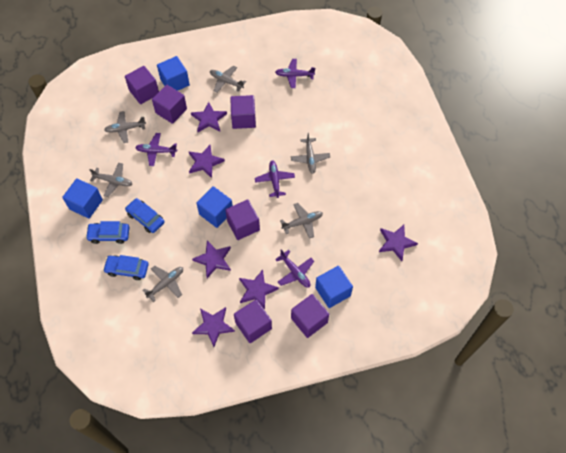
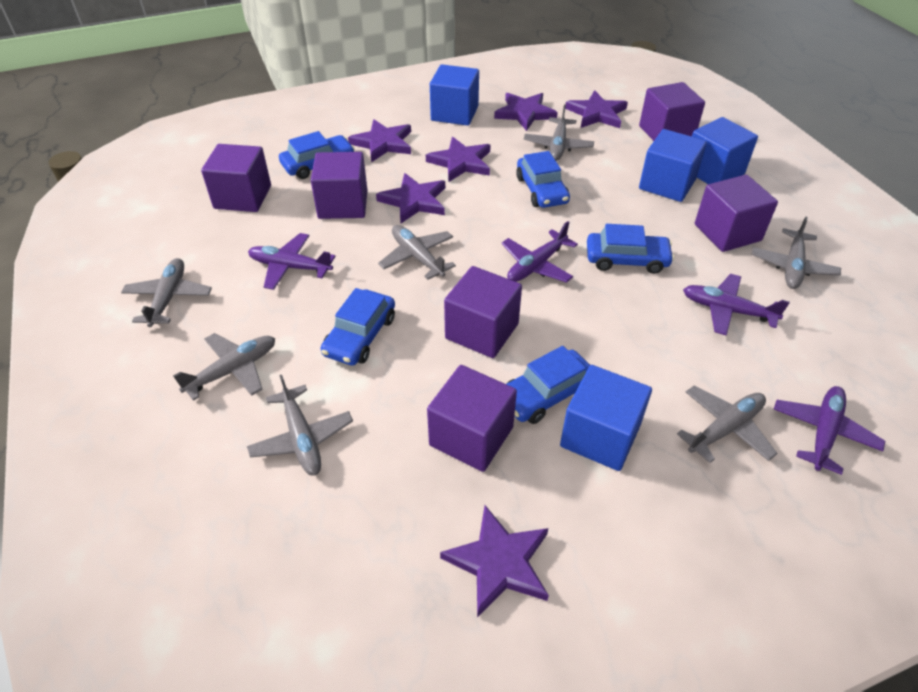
blue car: 3 -> 5
grey plane: 6 -> 7

